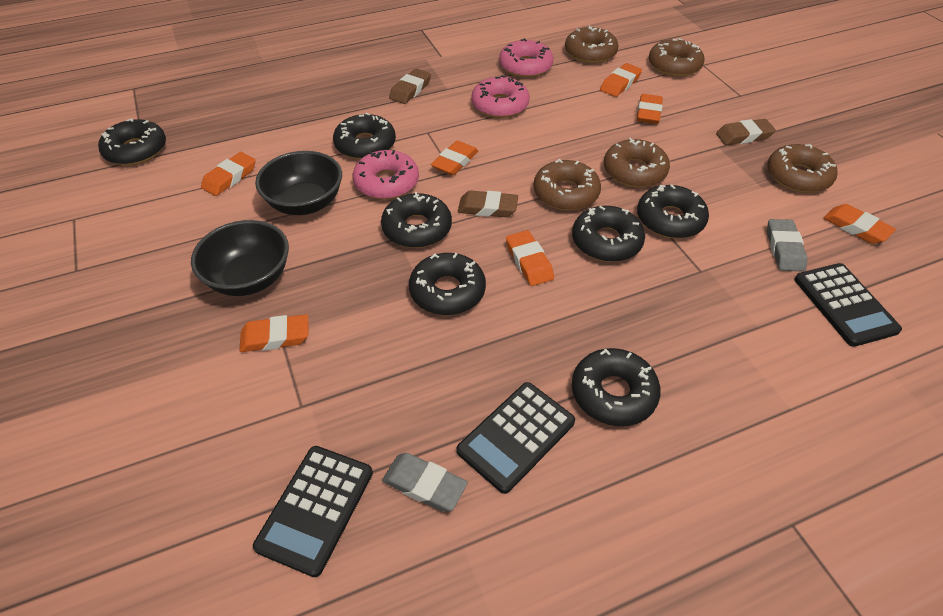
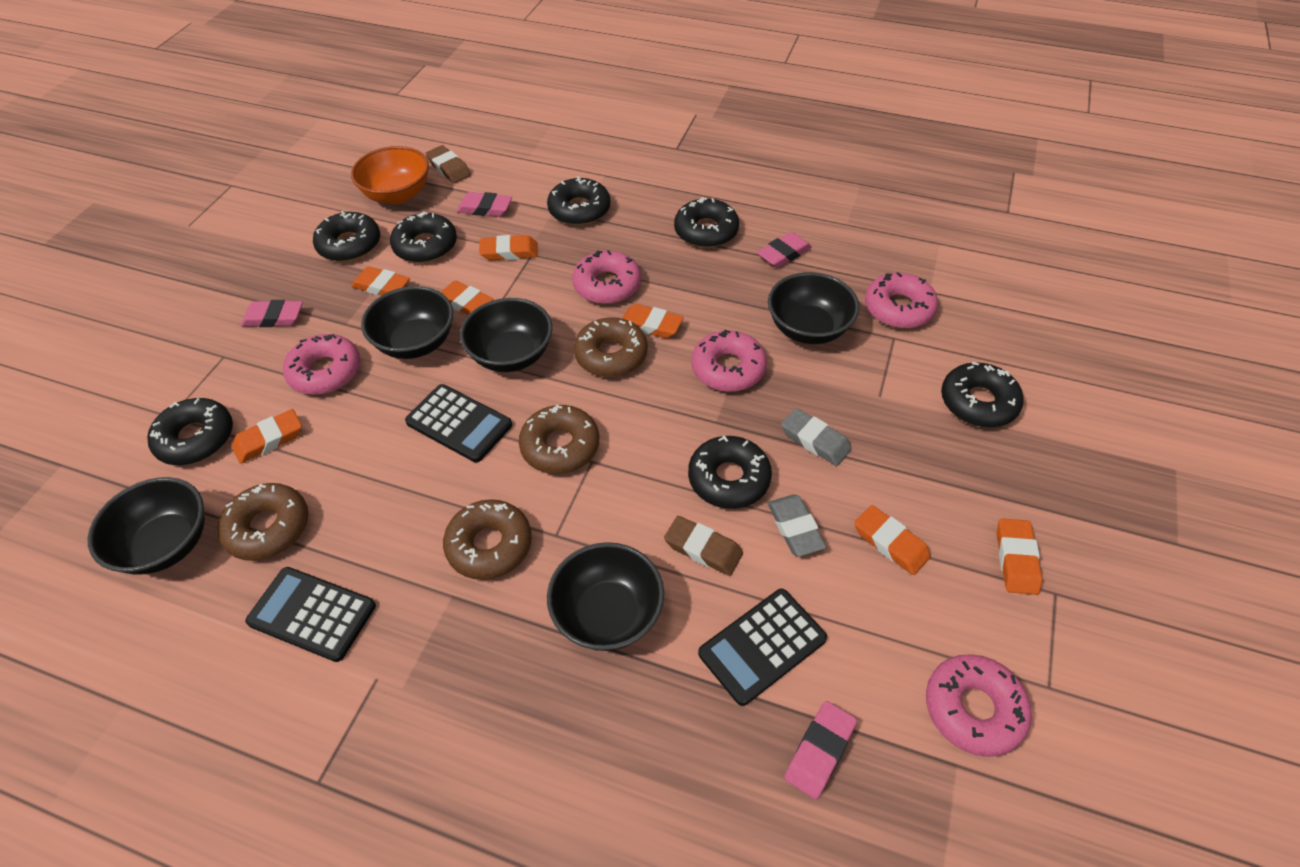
black bowl: 2 -> 5
brown donut: 5 -> 4
brown eraser: 3 -> 2
orange bowl: 0 -> 1
pink donut: 3 -> 5
pink eraser: 0 -> 4

